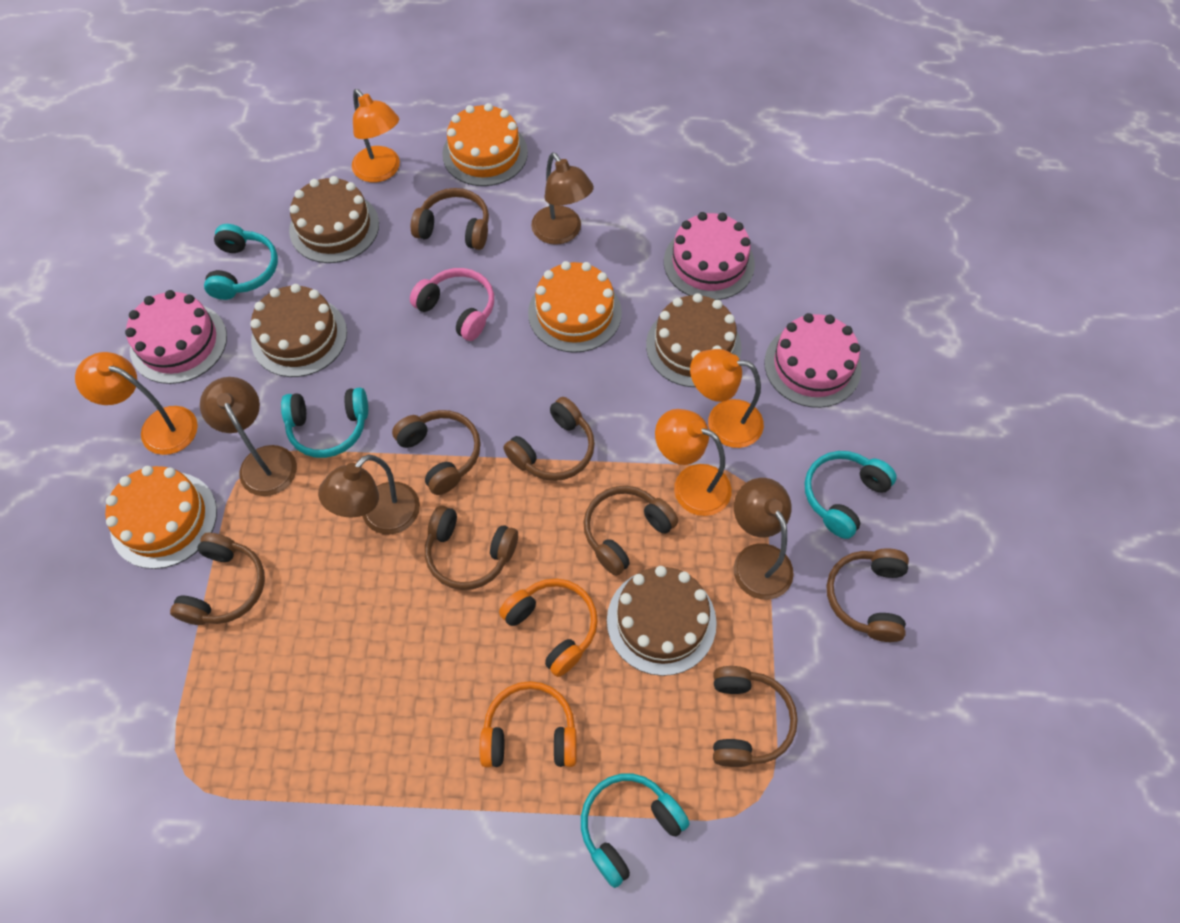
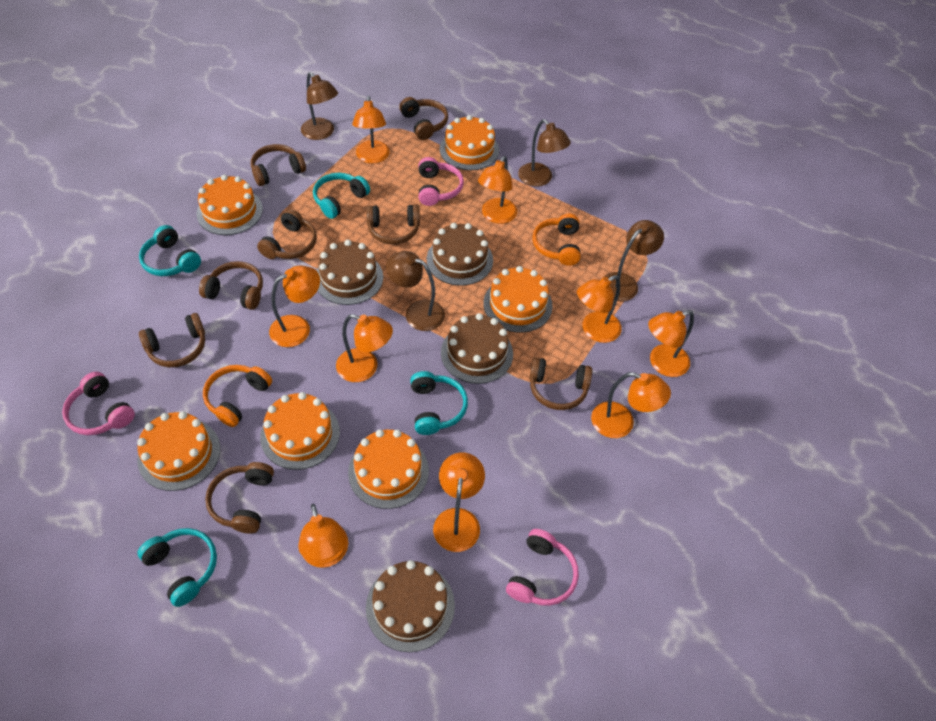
orange cake: 3 -> 6
orange lamp: 4 -> 9
pink cake: 3 -> 0
pink headphones: 1 -> 3

